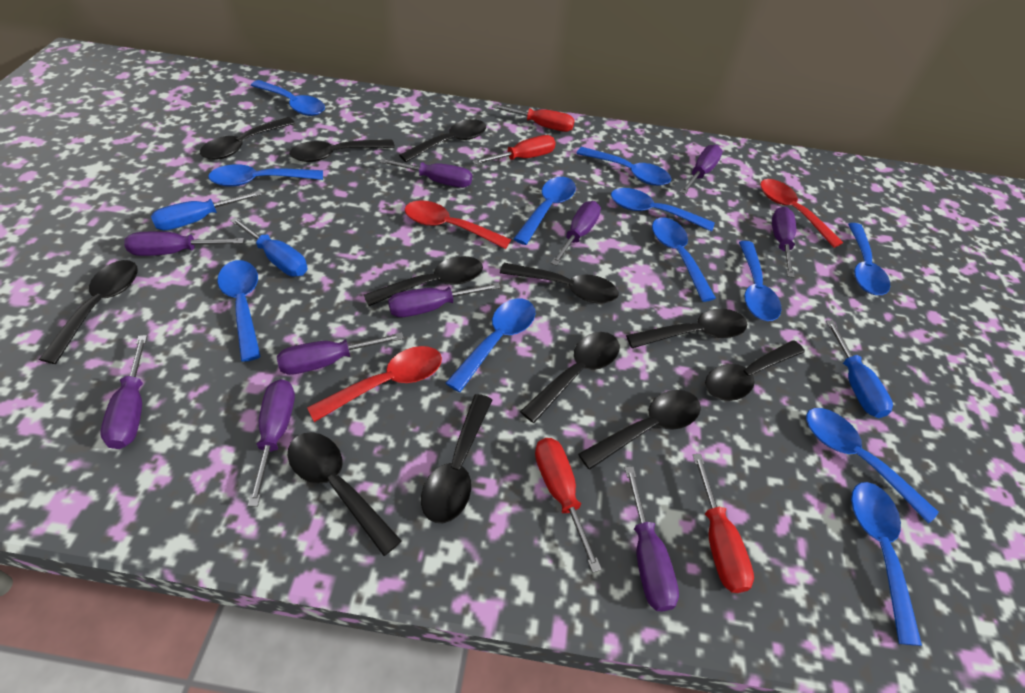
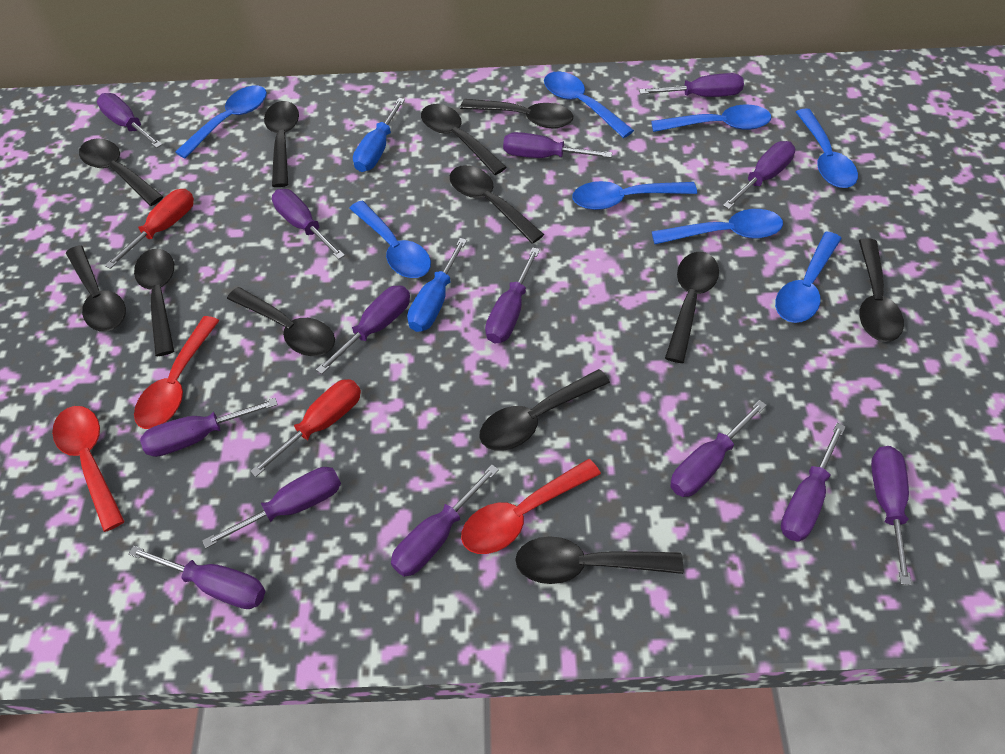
blue screwdriver: 3 -> 2
blue spoon: 12 -> 8
purple screwdriver: 10 -> 14
red screwdriver: 4 -> 2

